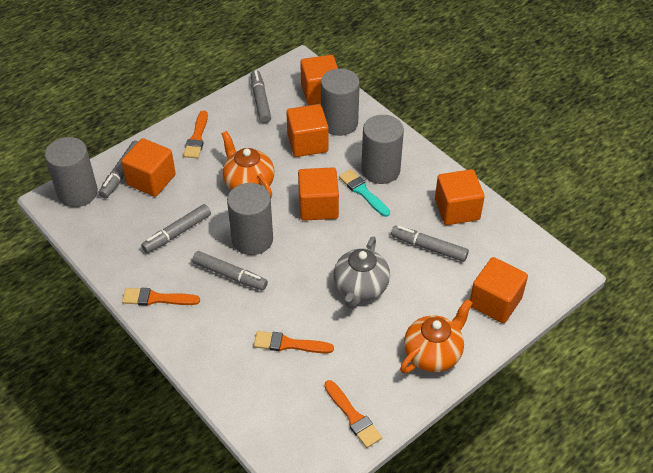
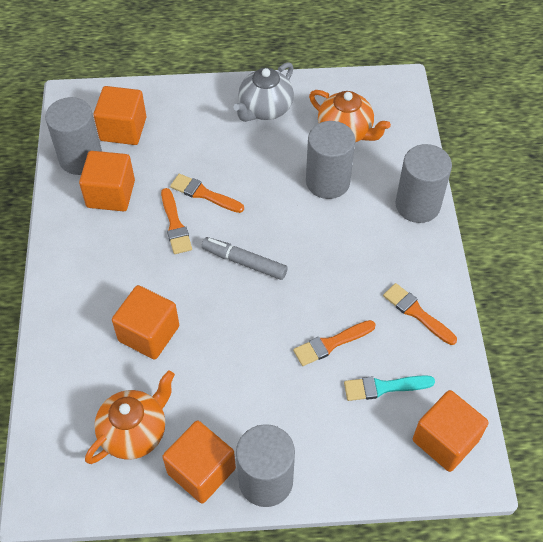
grey marker: 5 -> 1
orange cube: 6 -> 5

